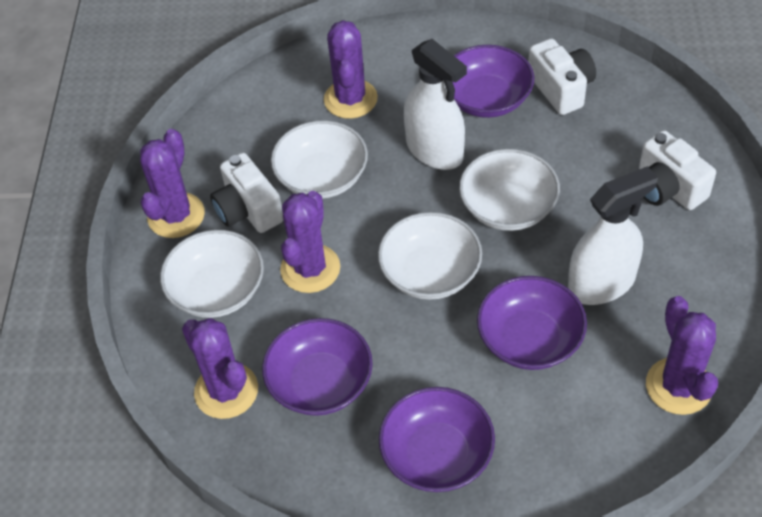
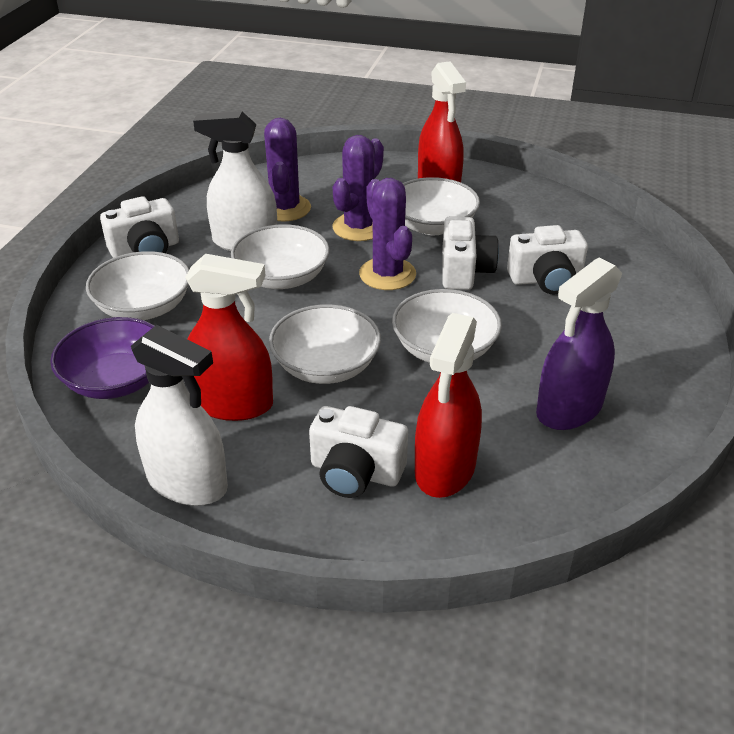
purple bowl: 4 -> 1
purple cactus: 5 -> 3
purple spray bottle: 0 -> 1
red spray bottle: 0 -> 3
white bowl: 4 -> 5
white camera: 3 -> 4

